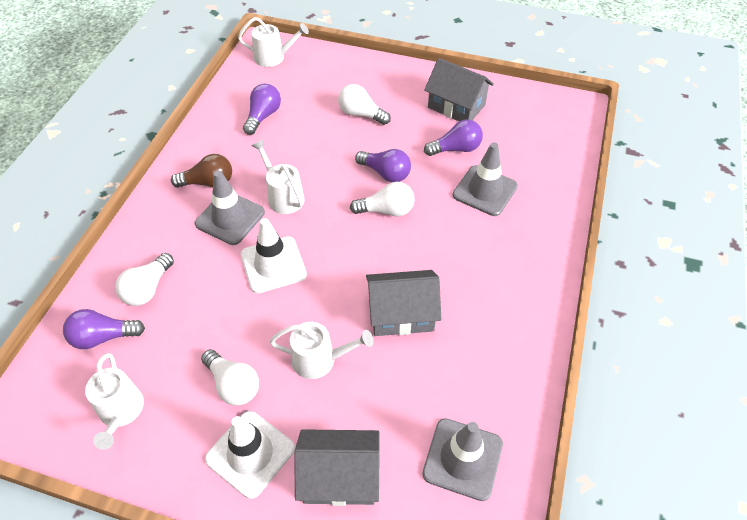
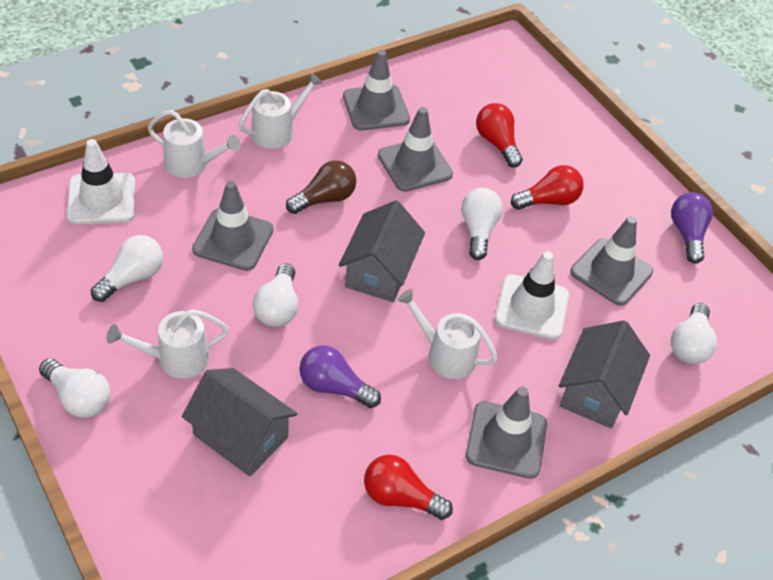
grey traffic cone: 3 -> 5
purple light bulb: 4 -> 2
red light bulb: 0 -> 3
white light bulb: 4 -> 5

